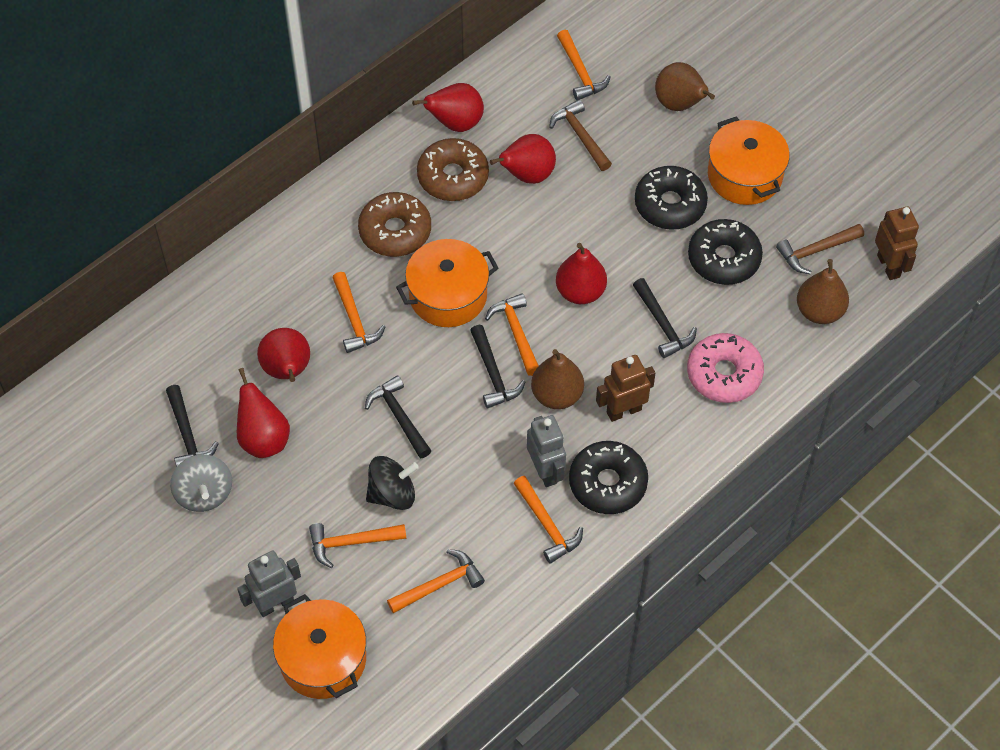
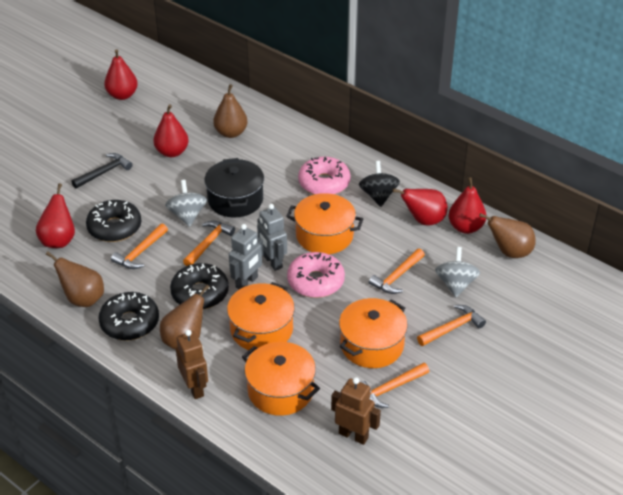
black hammer: 4 -> 1
black pot: 0 -> 1
brown donut: 2 -> 0
brown hammer: 2 -> 0
brown pear: 3 -> 4
grey spinning top: 1 -> 2
orange hammer: 6 -> 5
orange pot: 3 -> 4
pink donut: 1 -> 2

